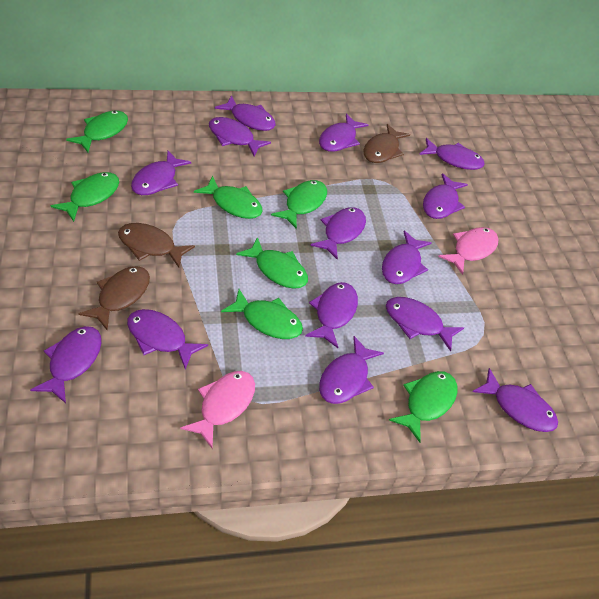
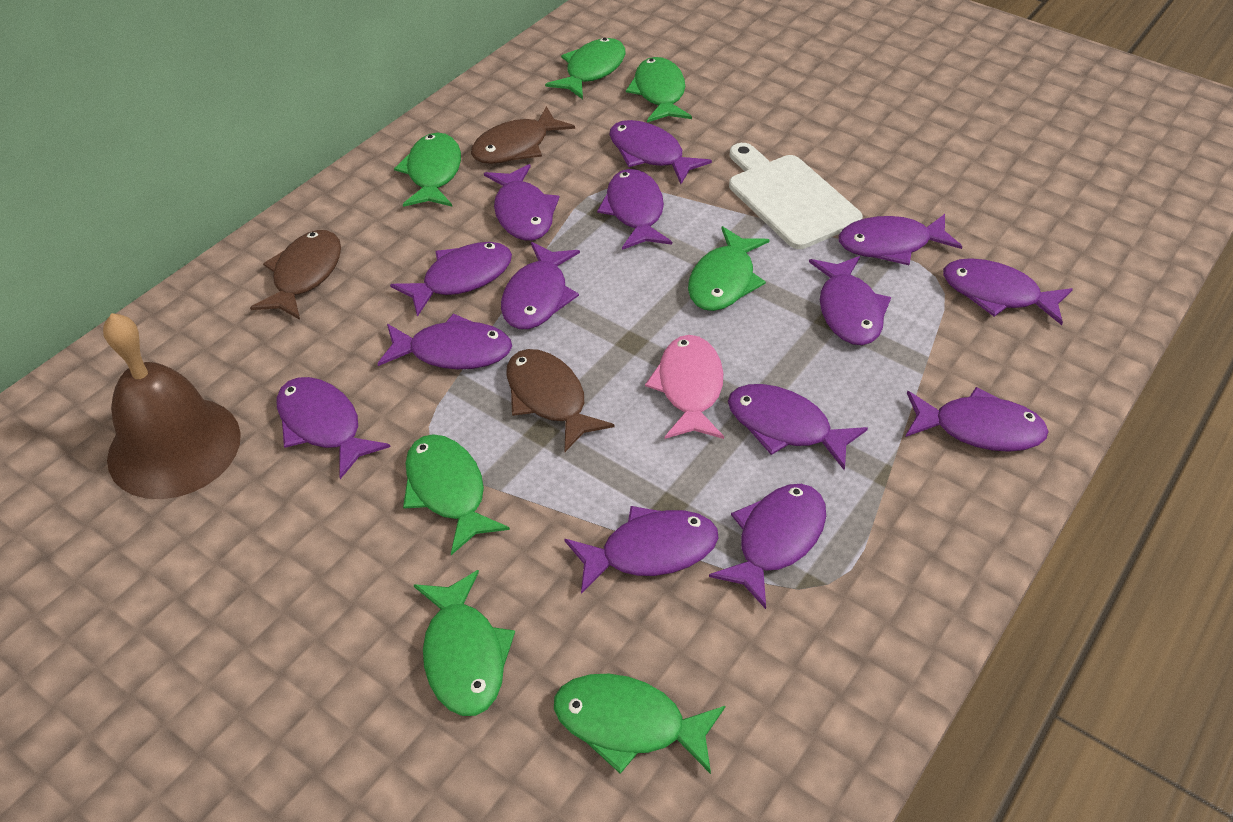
brown bell: 0 -> 1
pink fish: 2 -> 1
white cutting board: 0 -> 1

